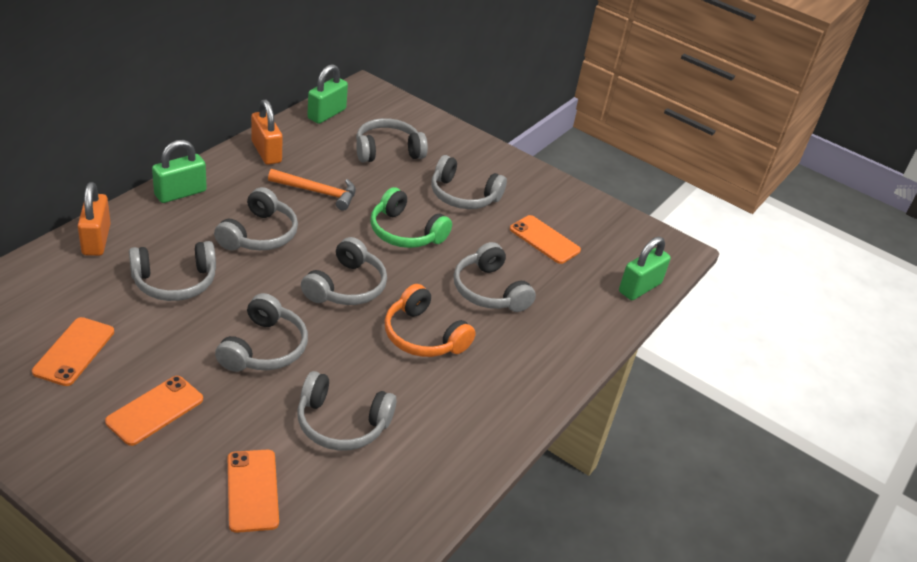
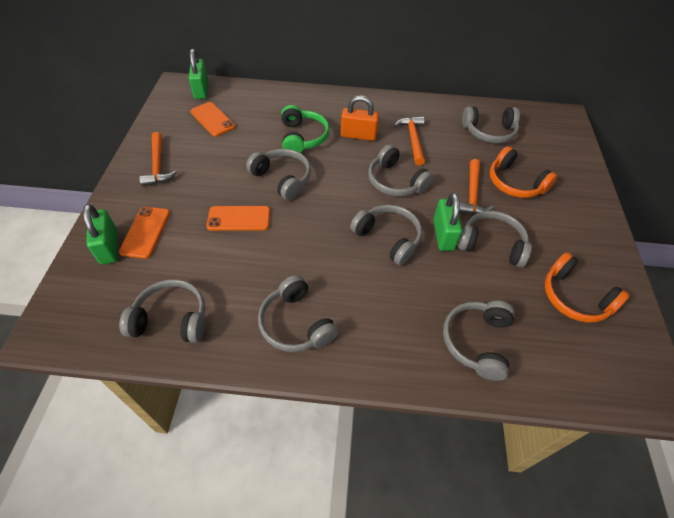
orange hammer: 1 -> 3
orange headphones: 1 -> 2
orange padlock: 2 -> 1
orange phone: 4 -> 3

